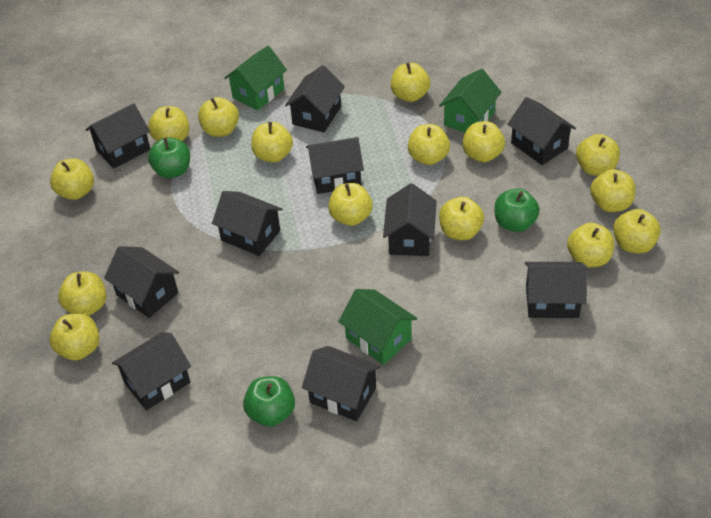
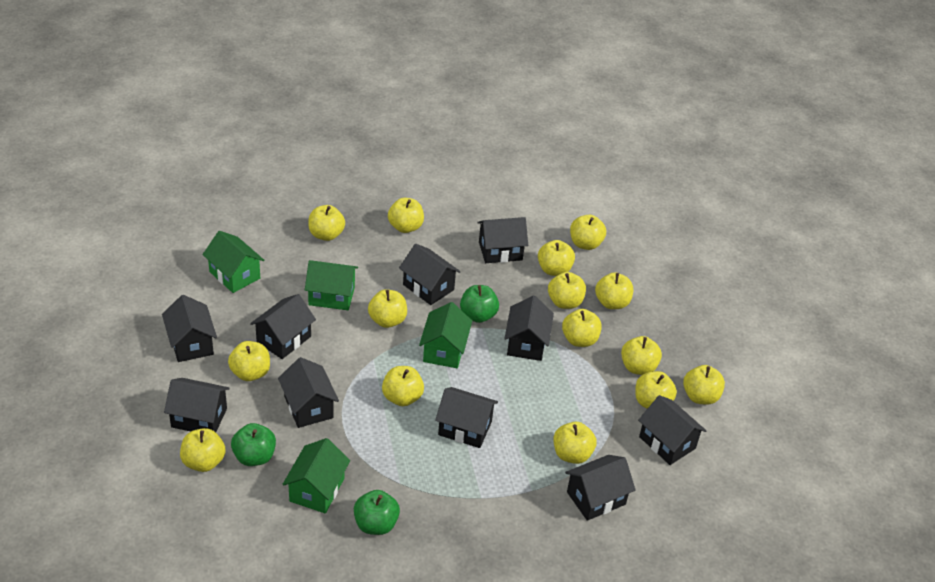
green house: 3 -> 4

